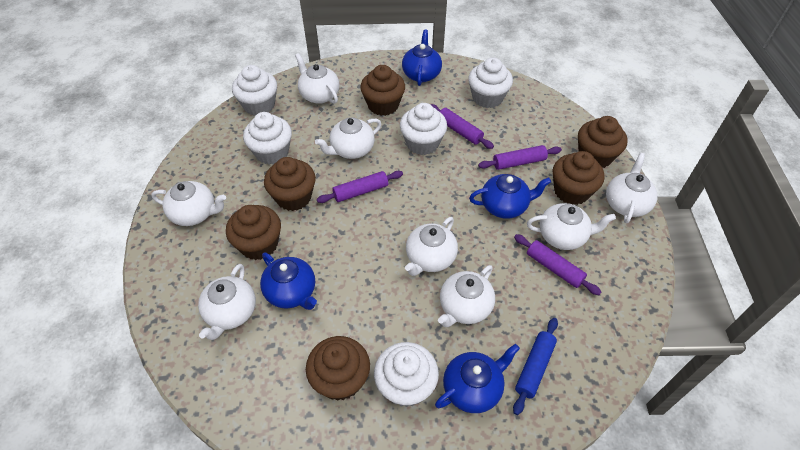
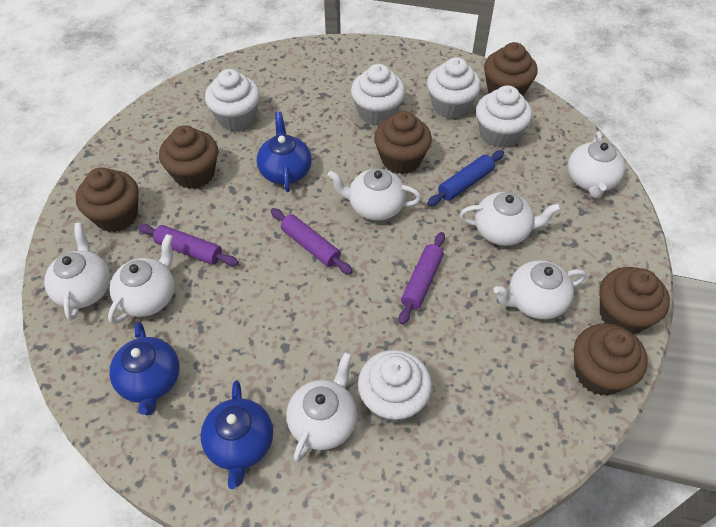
blue teapot: 4 -> 3
purple rolling pin: 4 -> 3
white teapot: 8 -> 7

